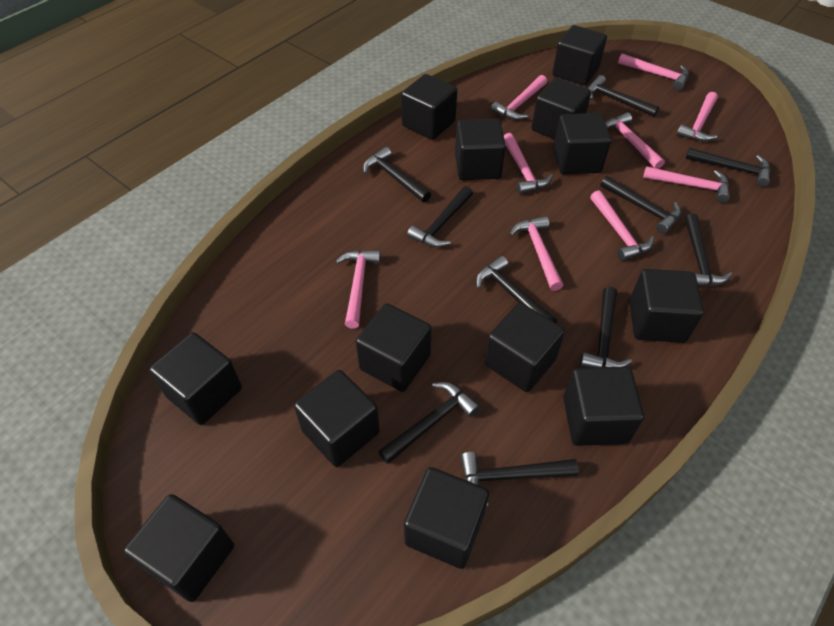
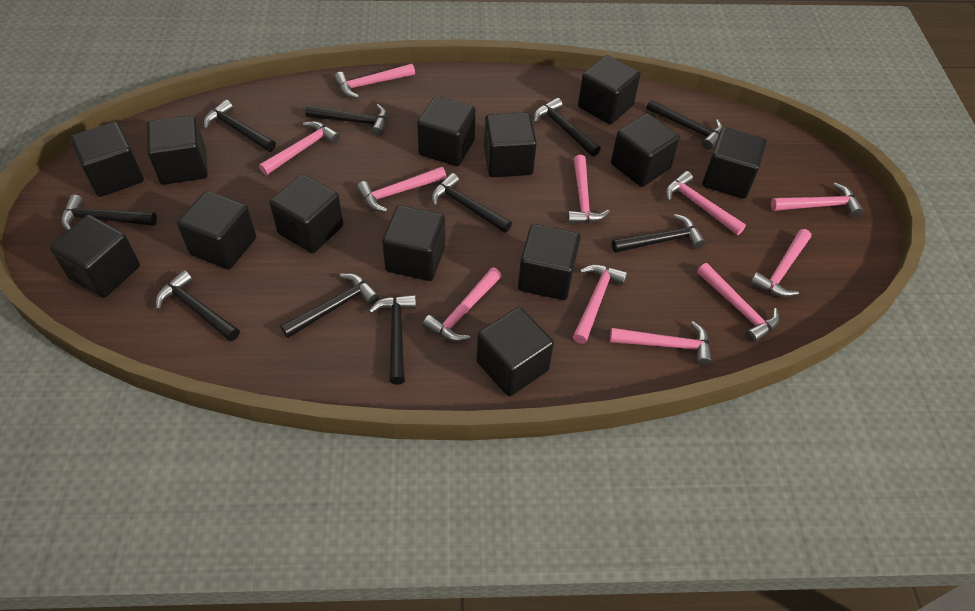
pink hammer: 9 -> 11

